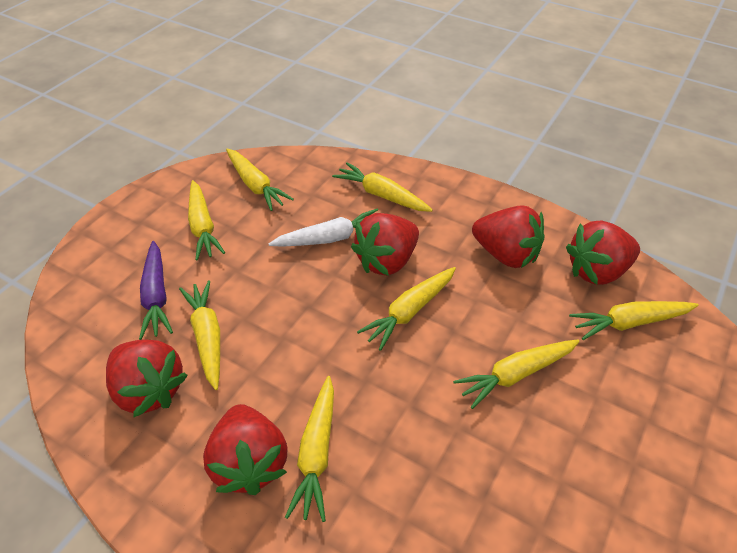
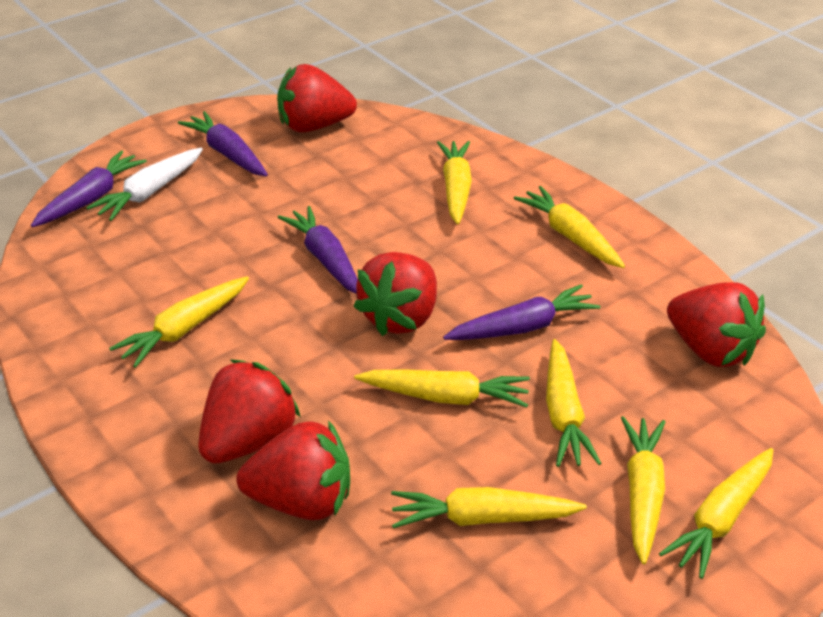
purple carrot: 1 -> 4

